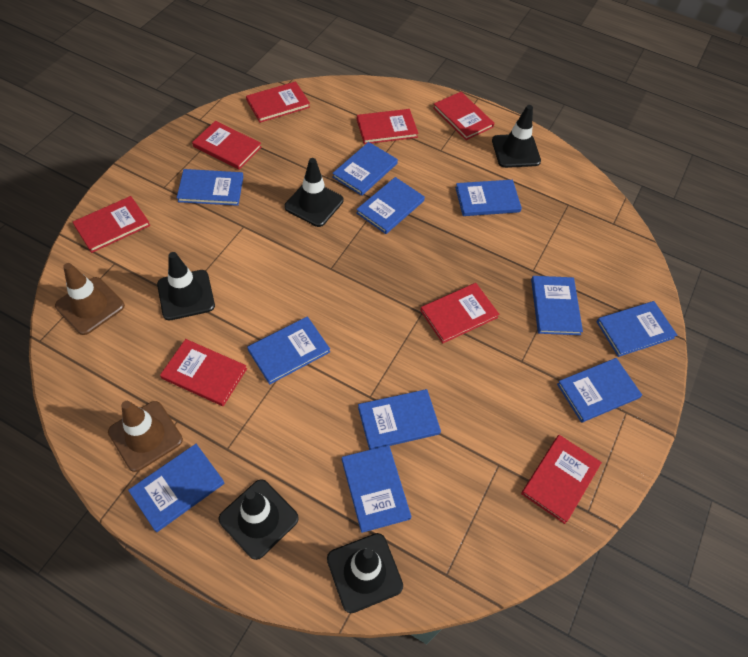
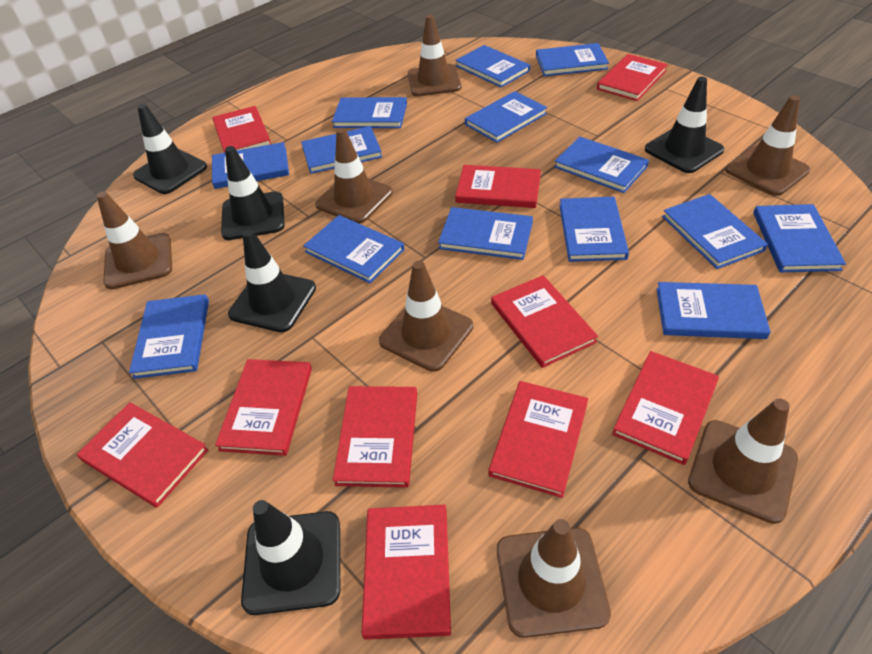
blue book: 11 -> 14
brown traffic cone: 2 -> 7
red book: 8 -> 10

